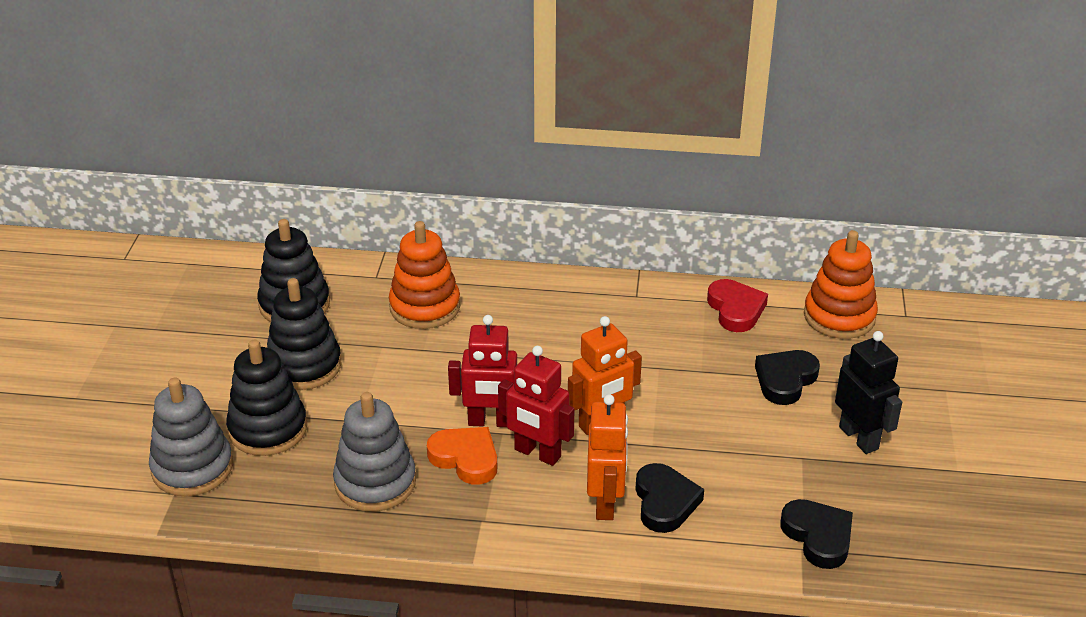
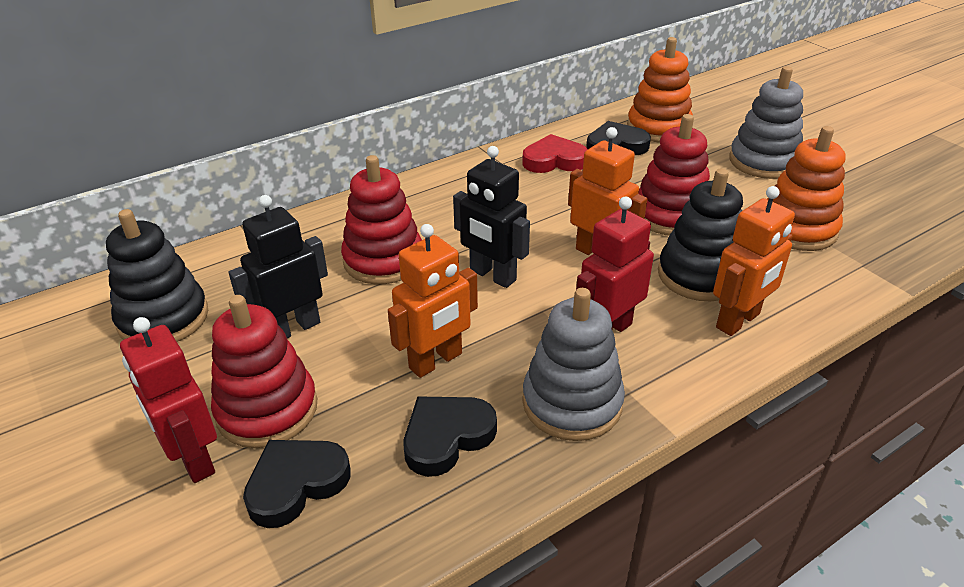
black robot: 1 -> 2
black stacking toy: 3 -> 2
orange heart: 1 -> 0
orange robot: 2 -> 3
red stacking toy: 0 -> 3

